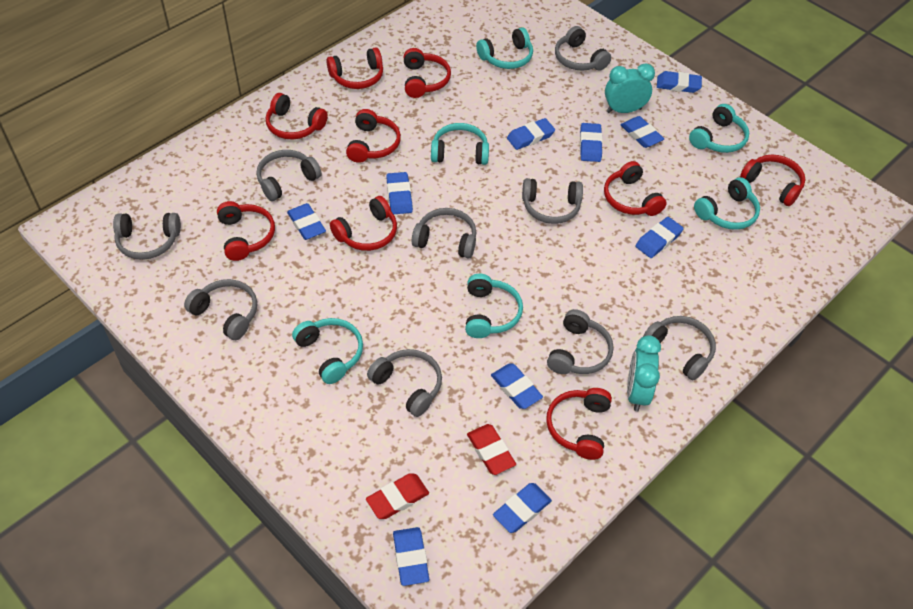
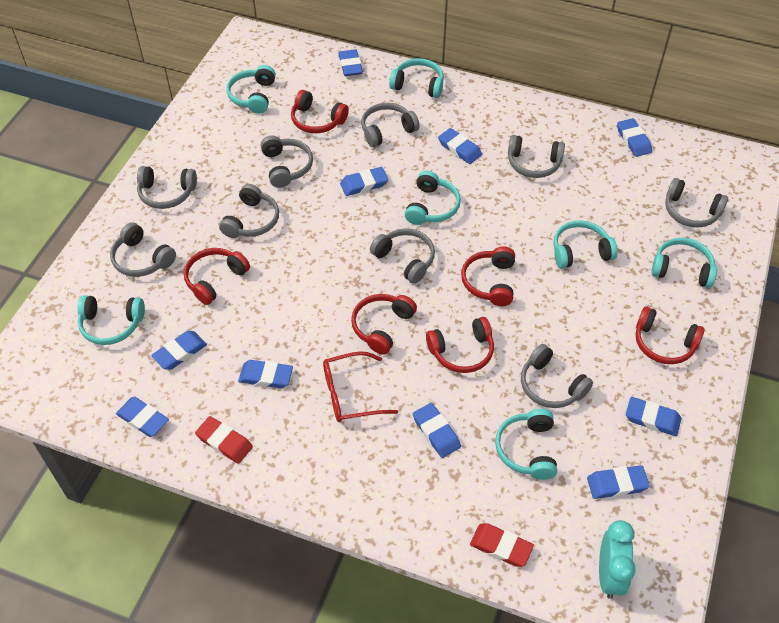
red glasses: 0 -> 1
red headphones: 9 -> 6
turquoise clock: 2 -> 1
turquoise headphones: 6 -> 7

